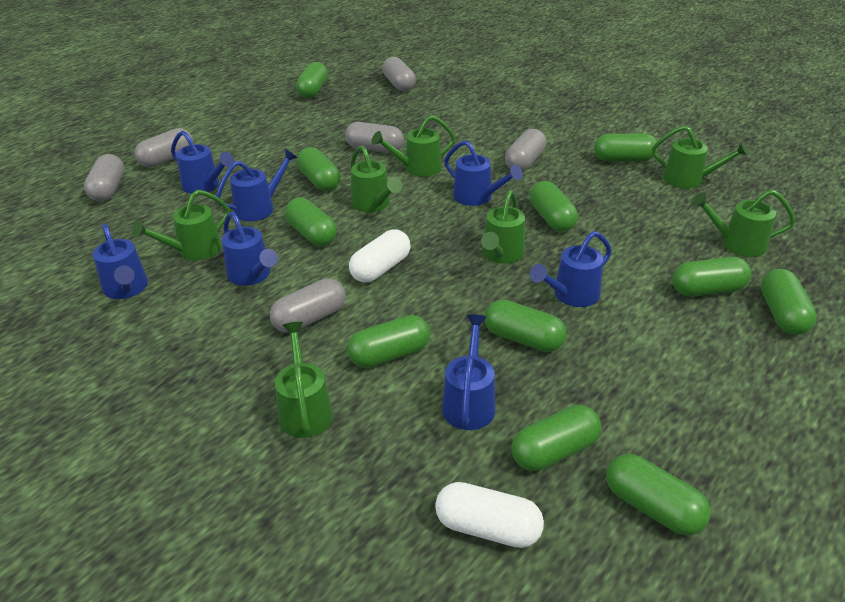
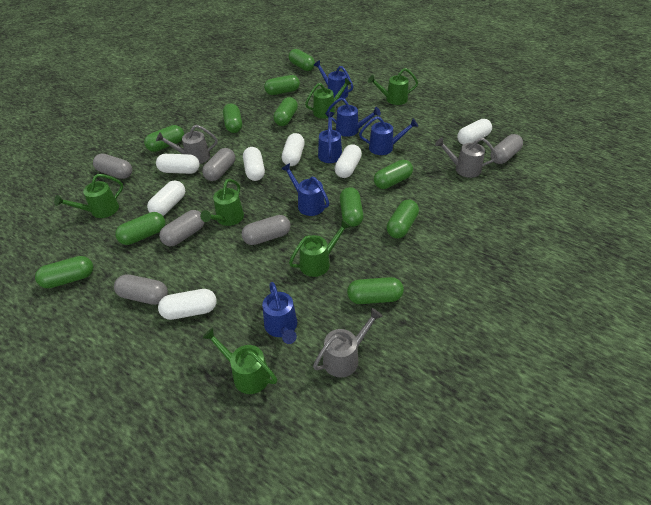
blue watering can: 7 -> 6
green watering can: 7 -> 6
grey watering can: 0 -> 3
white capsule: 2 -> 7

